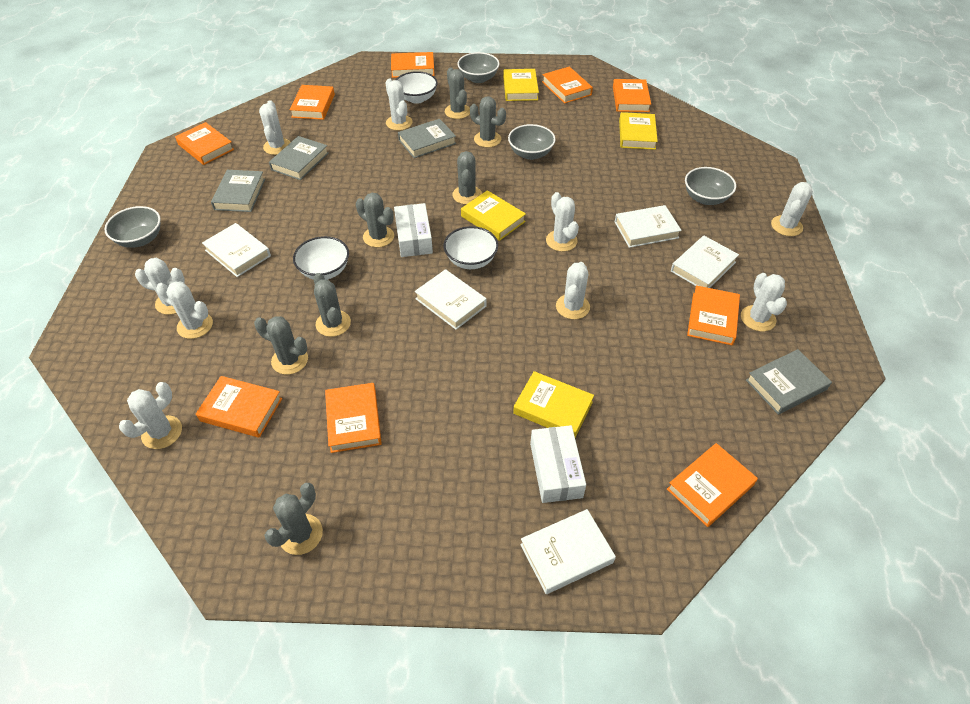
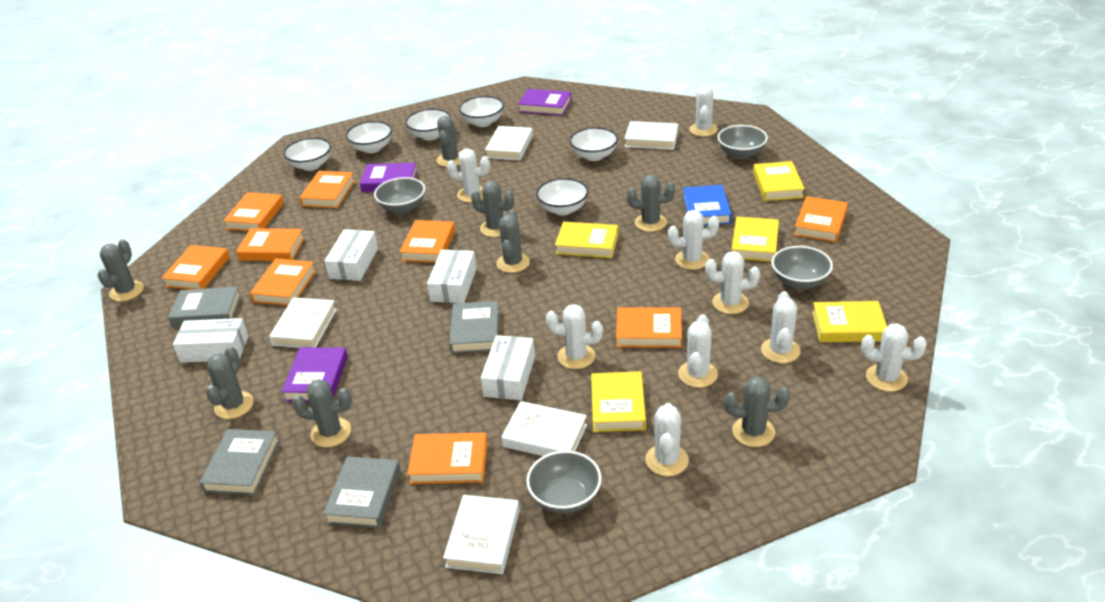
blue book: 0 -> 1
grey cactus: 7 -> 8
purple book: 0 -> 3
white bowl: 3 -> 6
white box: 2 -> 4
yellow book: 4 -> 5

